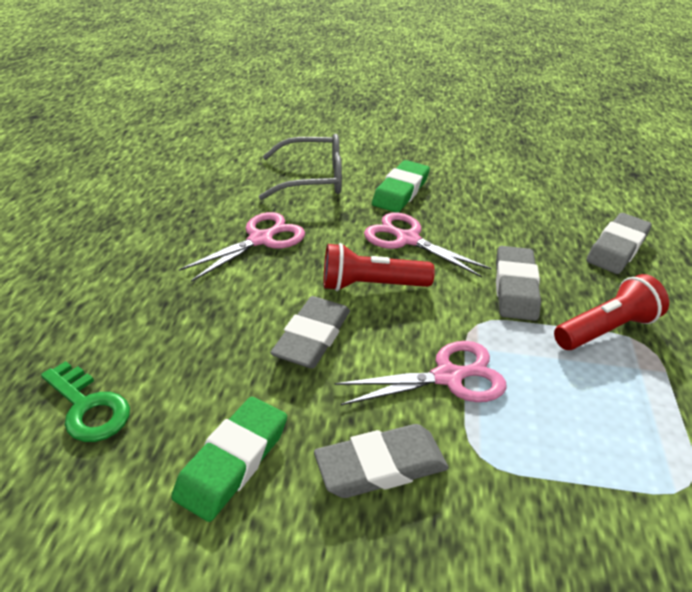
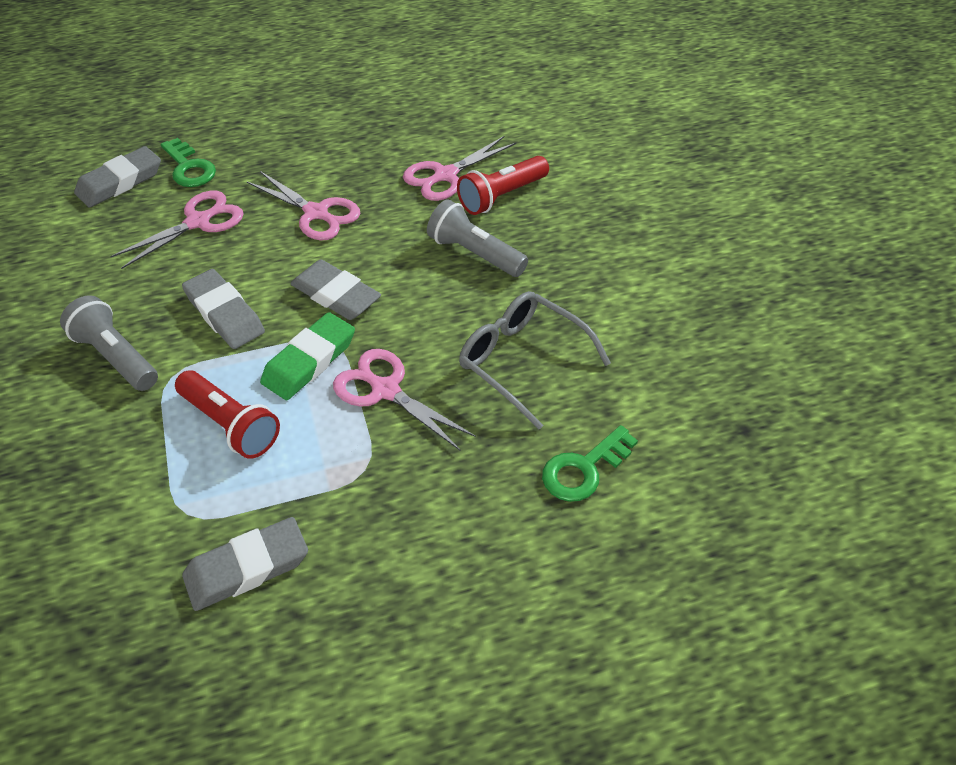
green eraser: 2 -> 1
green key: 1 -> 2
grey flashlight: 0 -> 2
pink scissors: 3 -> 4

